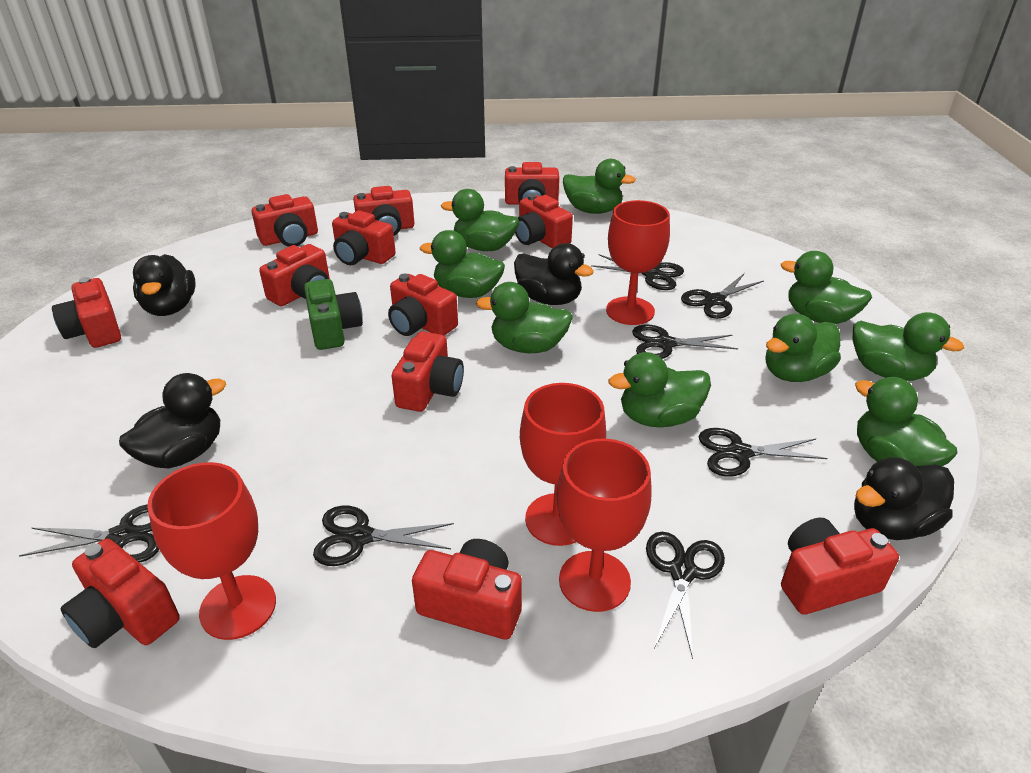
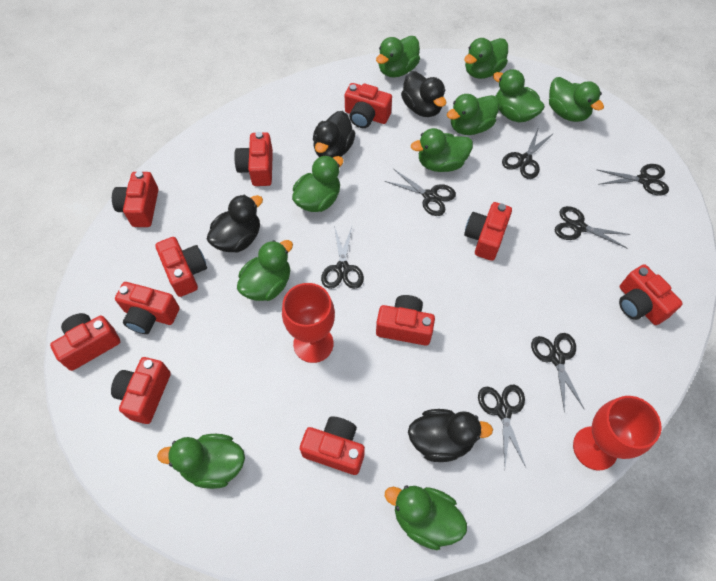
green camera: 1 -> 0
green duck: 9 -> 10
red camera: 12 -> 11
red goblet: 4 -> 2

